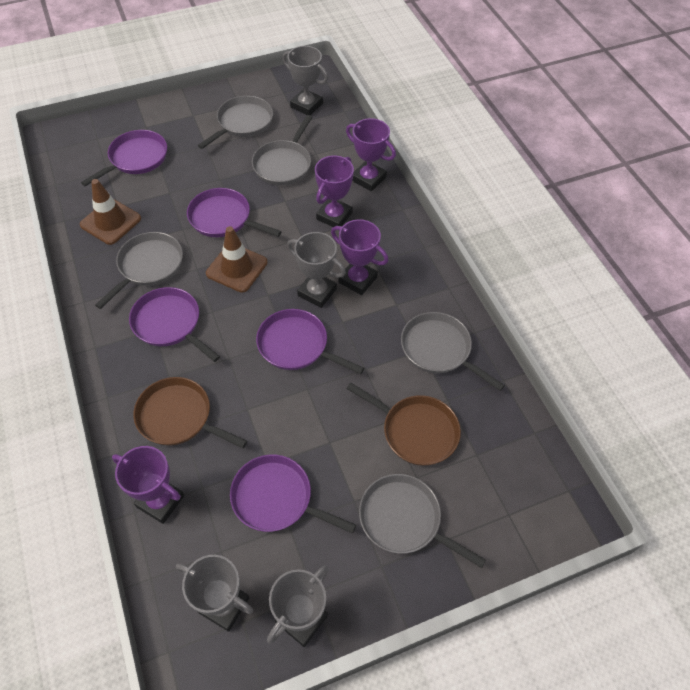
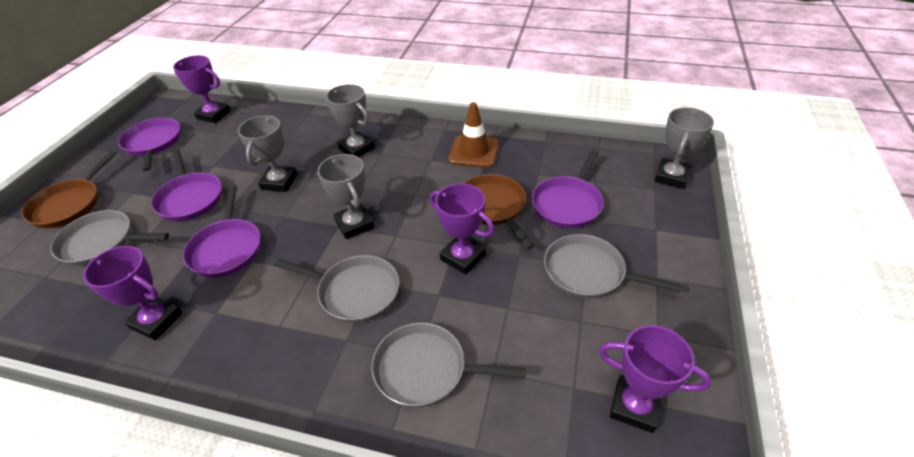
brown traffic cone: 2 -> 1
grey pan: 5 -> 4
purple pan: 5 -> 4

